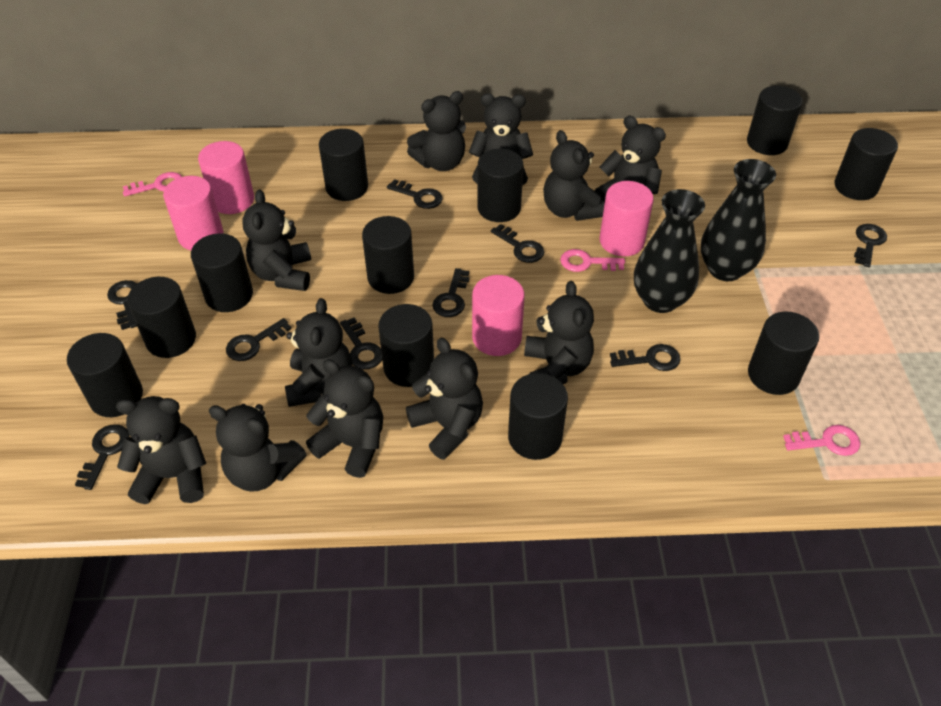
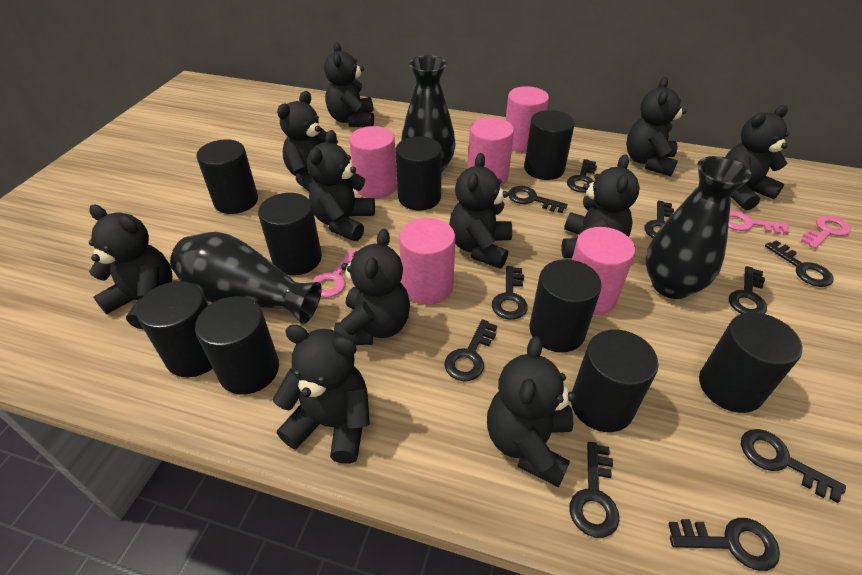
black cylinder: 11 -> 9
black key: 9 -> 10
black vase: 2 -> 3
pink cylinder: 4 -> 5

